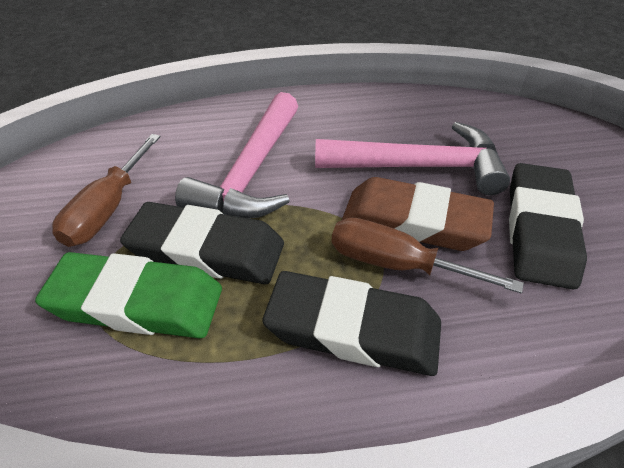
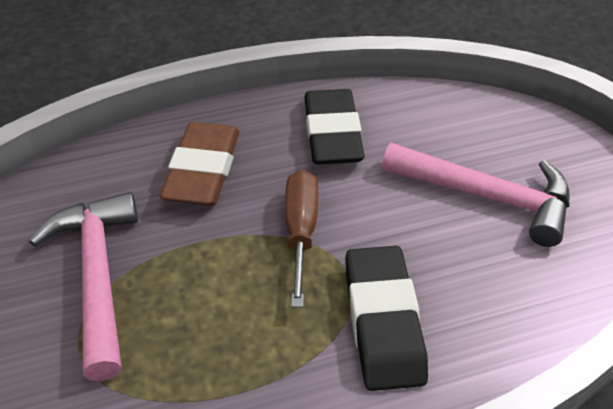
black eraser: 3 -> 2
brown screwdriver: 2 -> 1
green eraser: 1 -> 0

